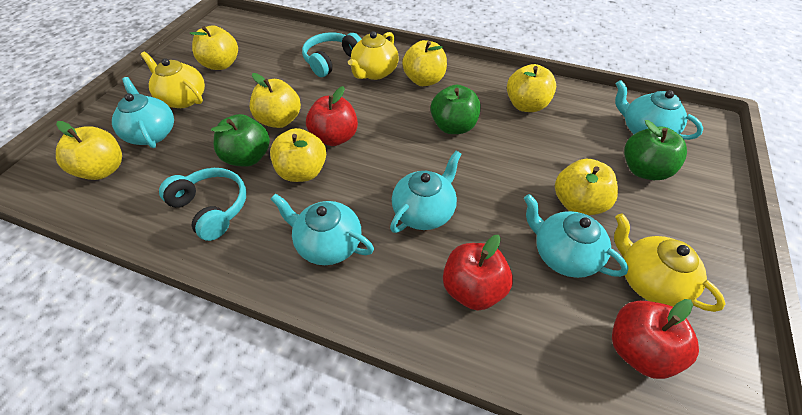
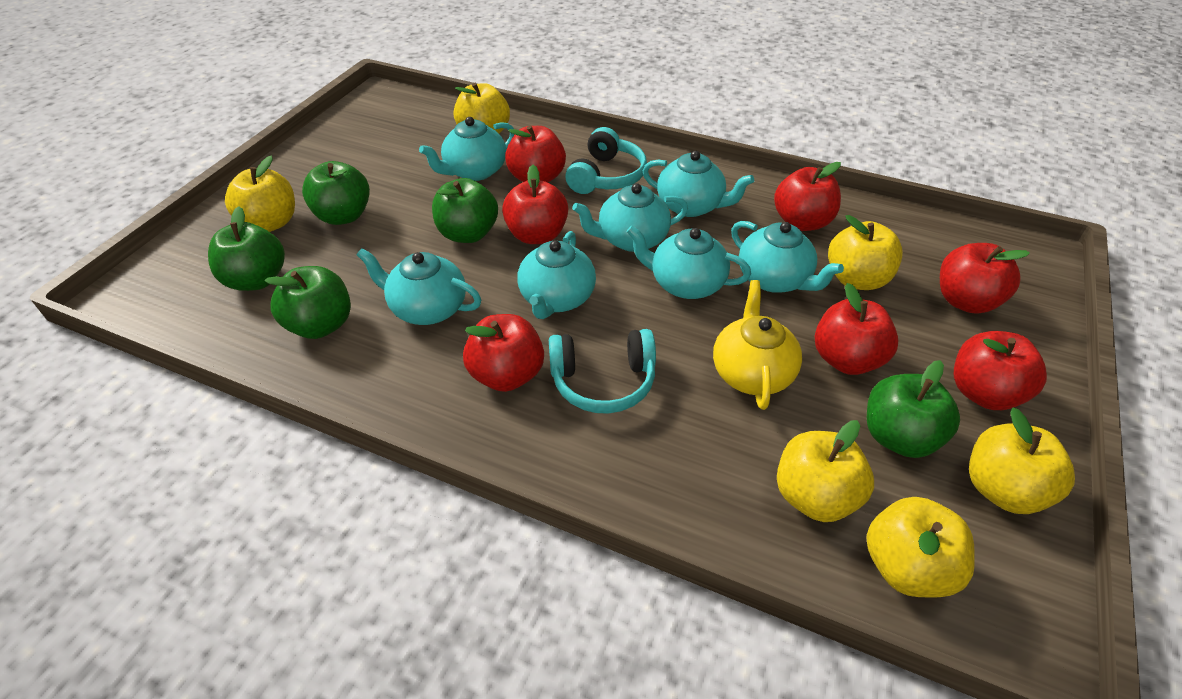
green apple: 3 -> 5
red apple: 3 -> 7
turquoise teapot: 5 -> 7
yellow apple: 7 -> 6
yellow teapot: 3 -> 1

